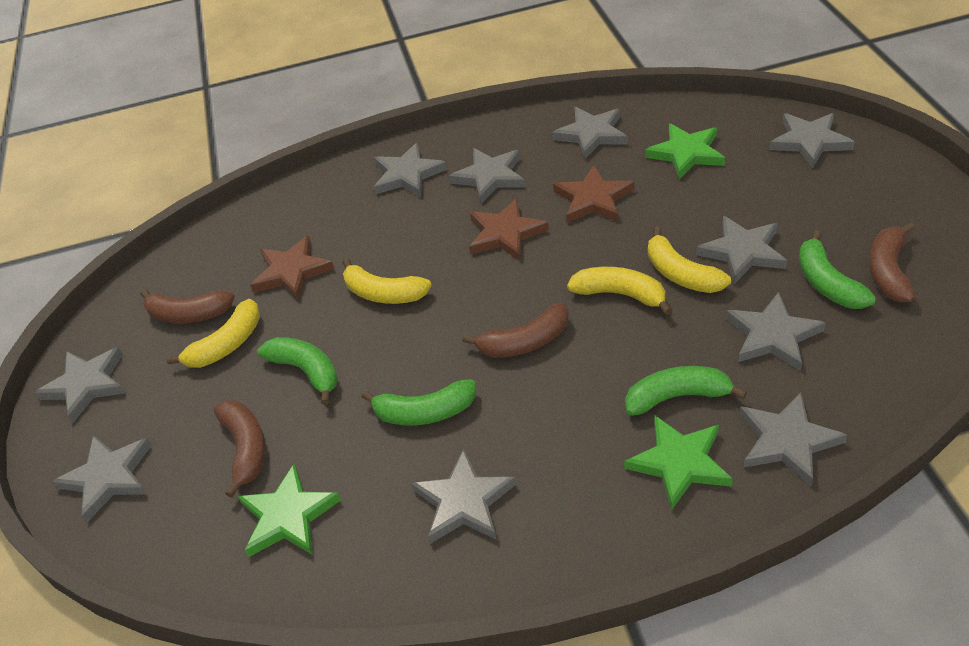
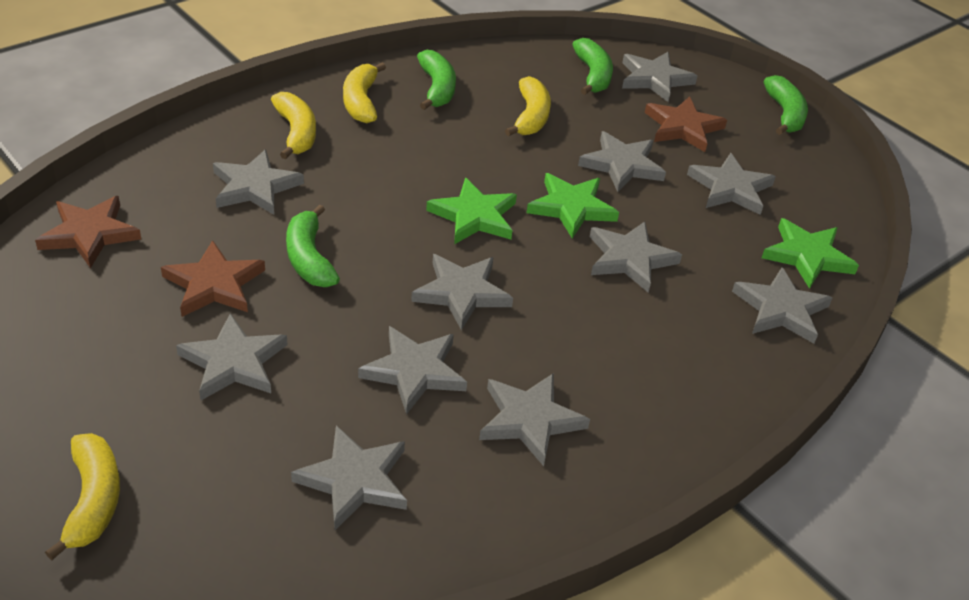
brown banana: 4 -> 0
grey star: 10 -> 11

